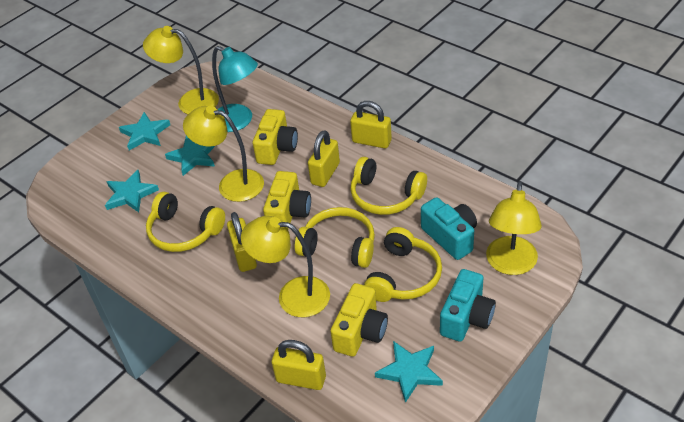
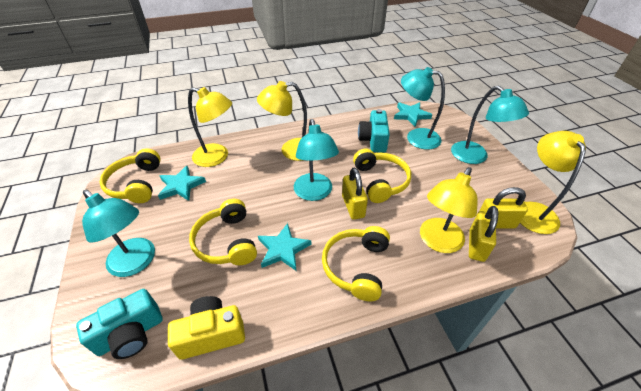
turquoise lamp: 1 -> 4
turquoise star: 4 -> 3
yellow camera: 3 -> 1
yellow padlock: 4 -> 3

